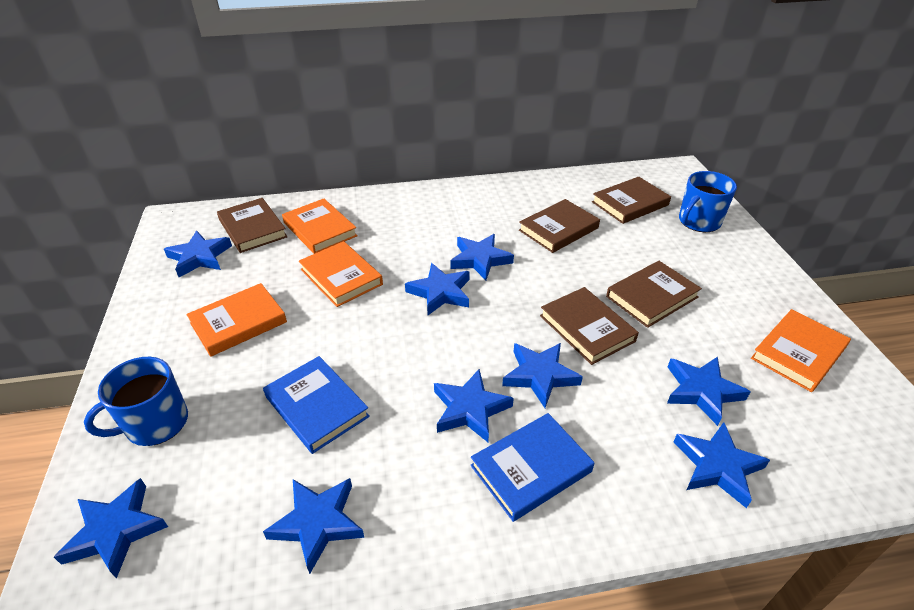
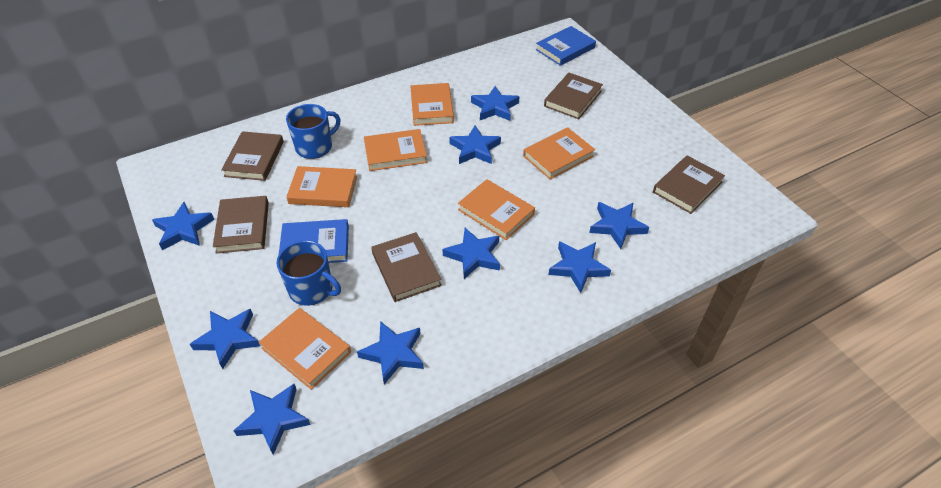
orange book: 4 -> 6

